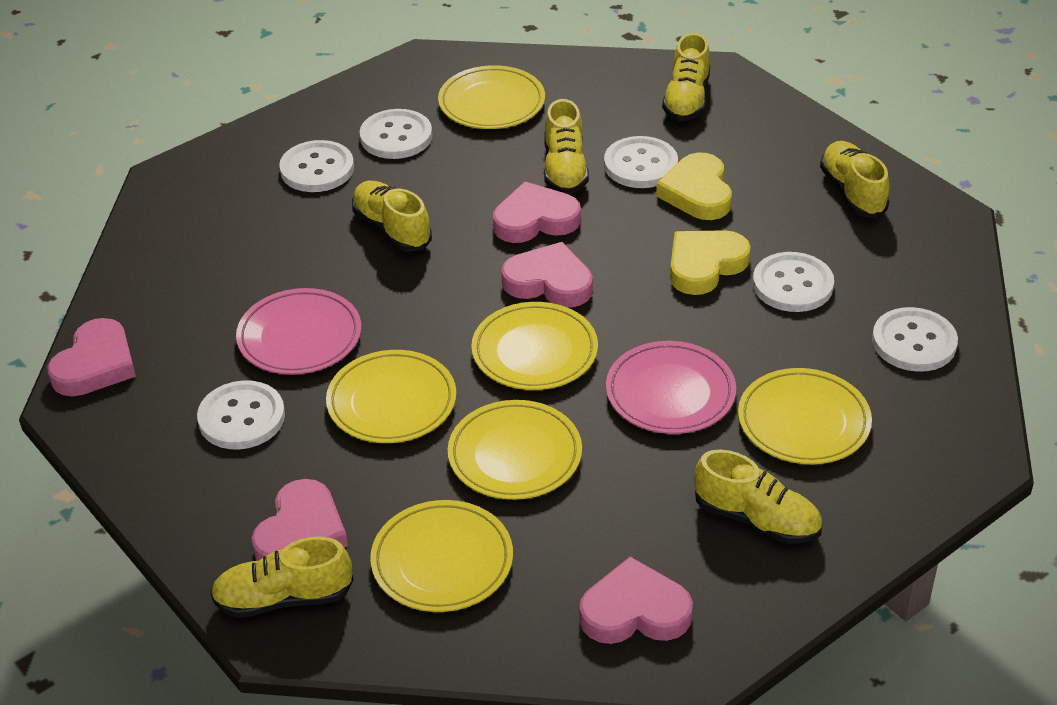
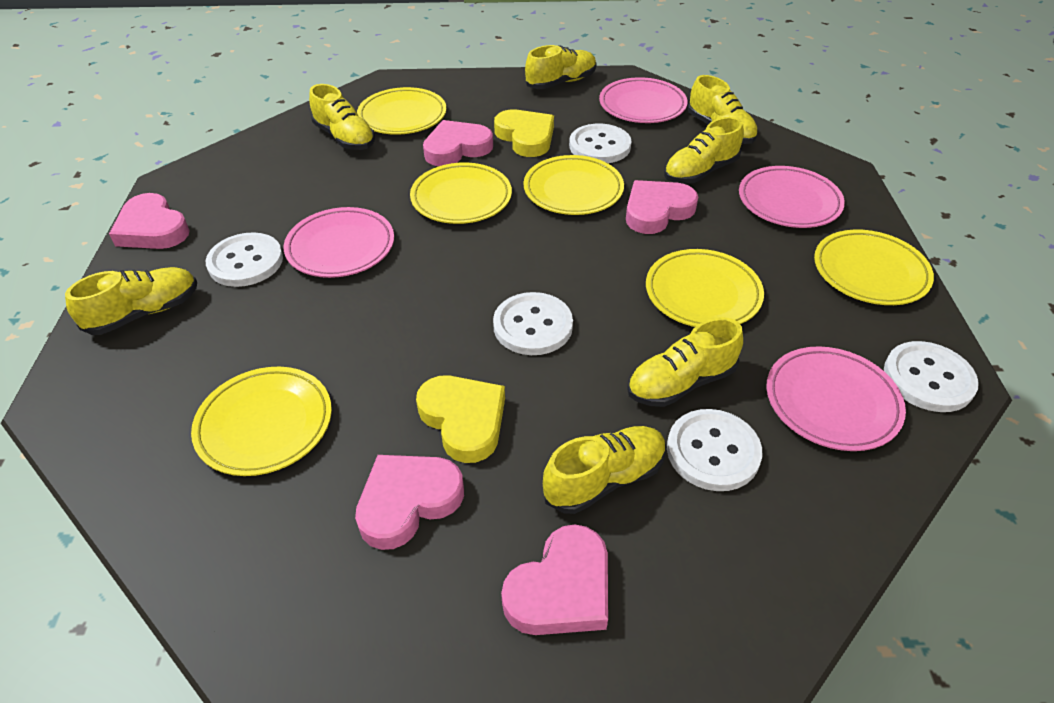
pink plate: 2 -> 4
white button: 6 -> 5
yellow shoe: 6 -> 7

